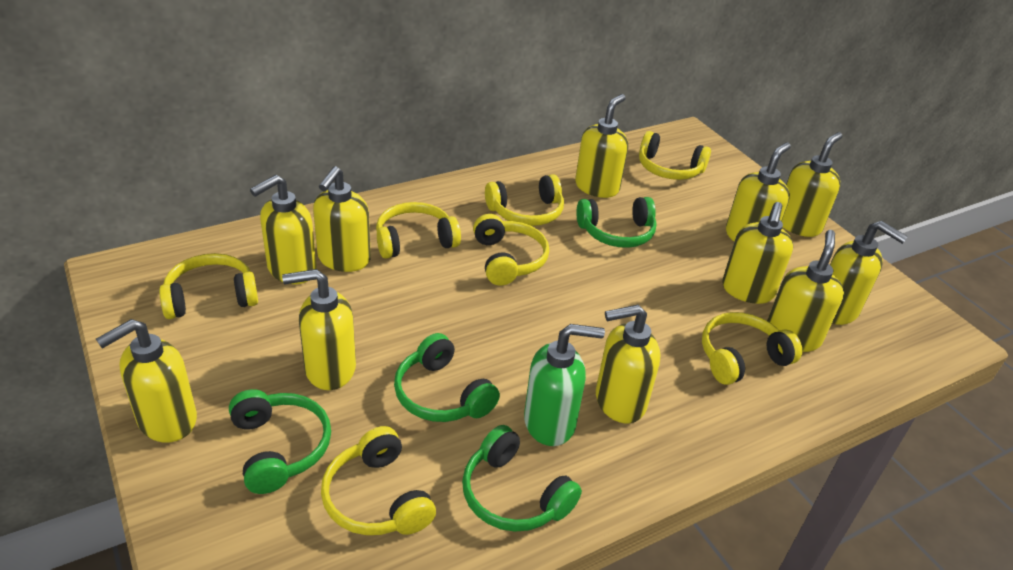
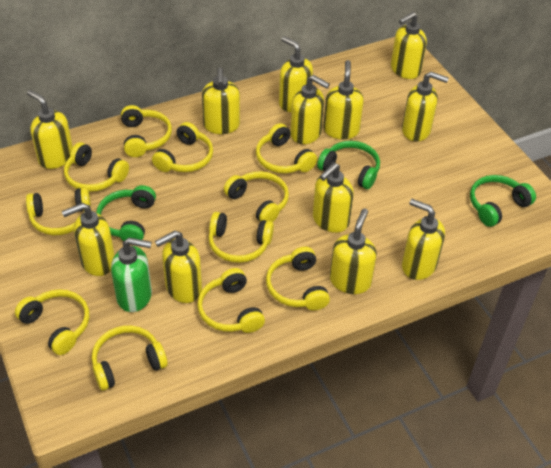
green headphones: 4 -> 3
yellow headphones: 7 -> 11
yellow soap dispenser: 11 -> 12

